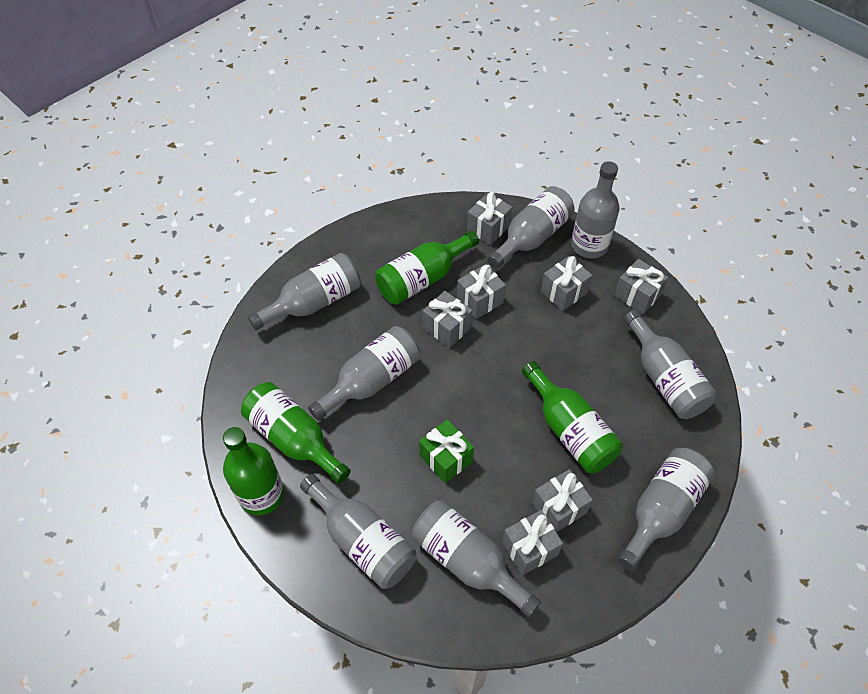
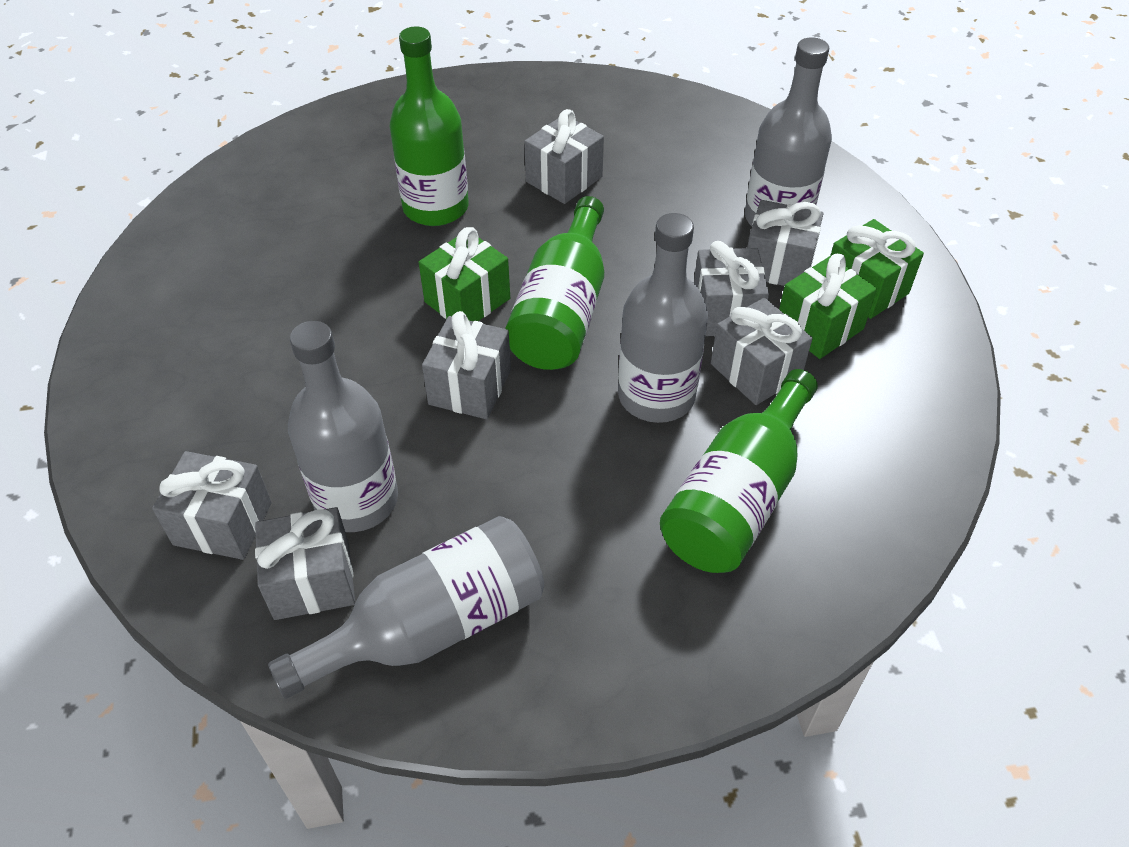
green bottle: 4 -> 3
green gift: 1 -> 3
grey bottle: 8 -> 4

